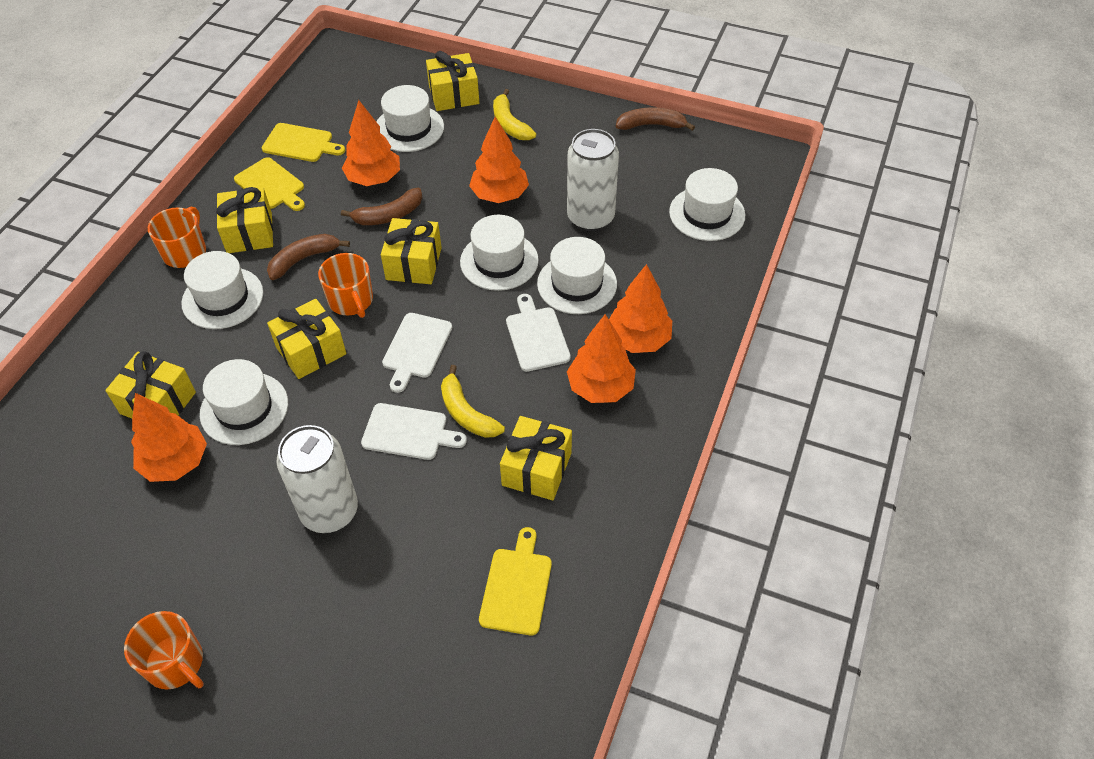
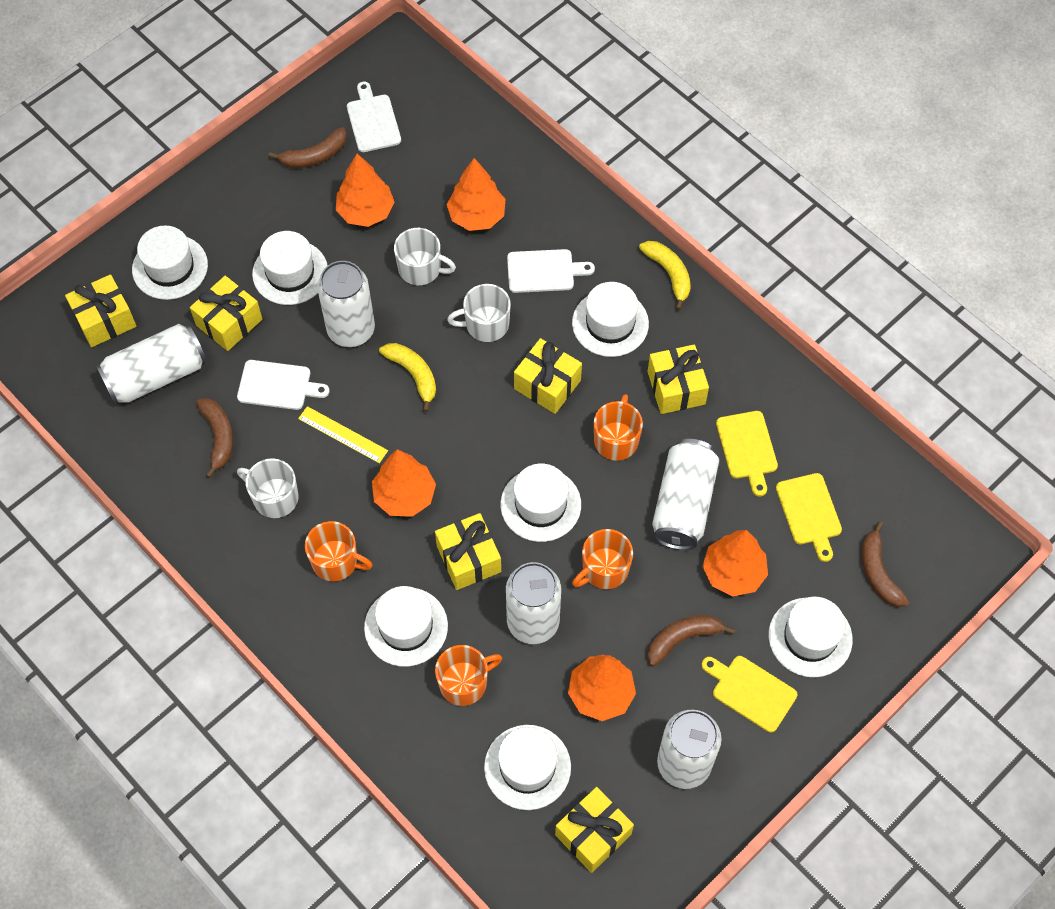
brown banana: 3 -> 4
orange mug: 3 -> 4
white can: 2 -> 5
white hat: 6 -> 7
white mug: 0 -> 3
yellow ruler: 0 -> 1

